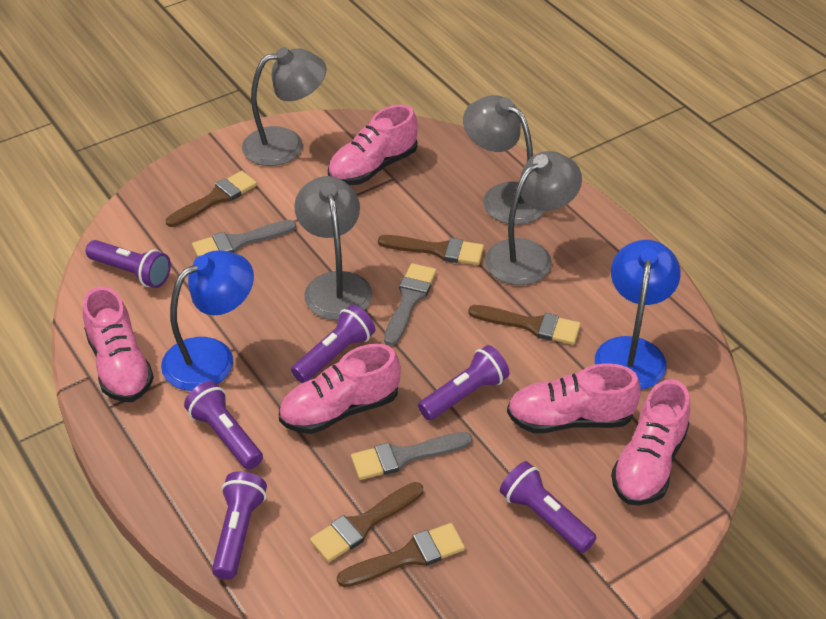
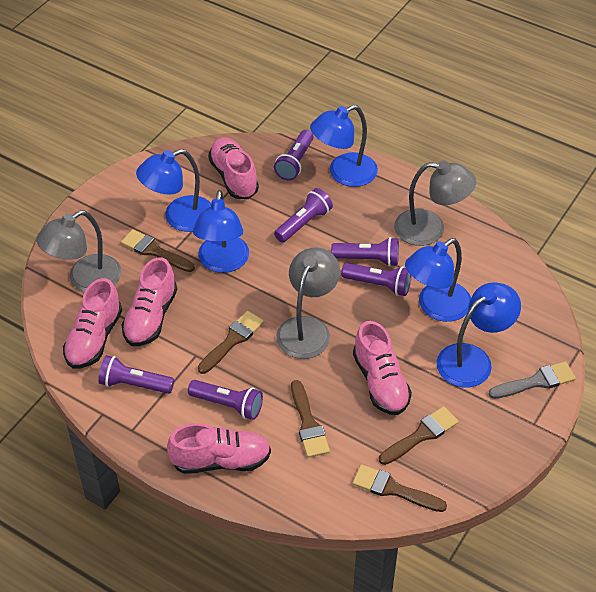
blue lamp: 2 -> 5
grey brush: 3 -> 1
grey lamp: 4 -> 3

